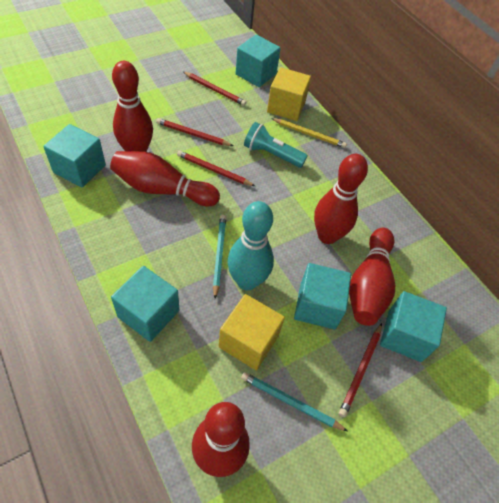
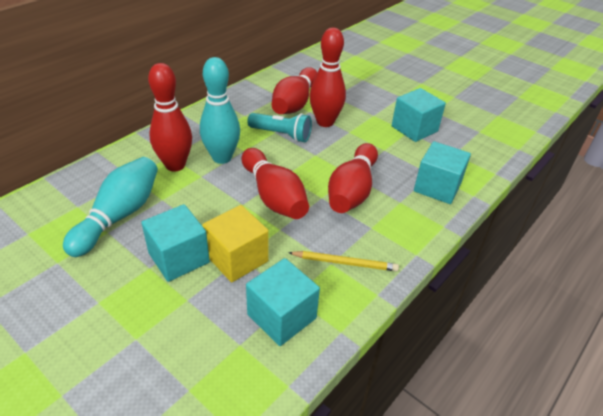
red pencil: 4 -> 0
turquoise bowling pin: 1 -> 2
turquoise cube: 5 -> 4
turquoise pencil: 2 -> 0
yellow cube: 2 -> 1

